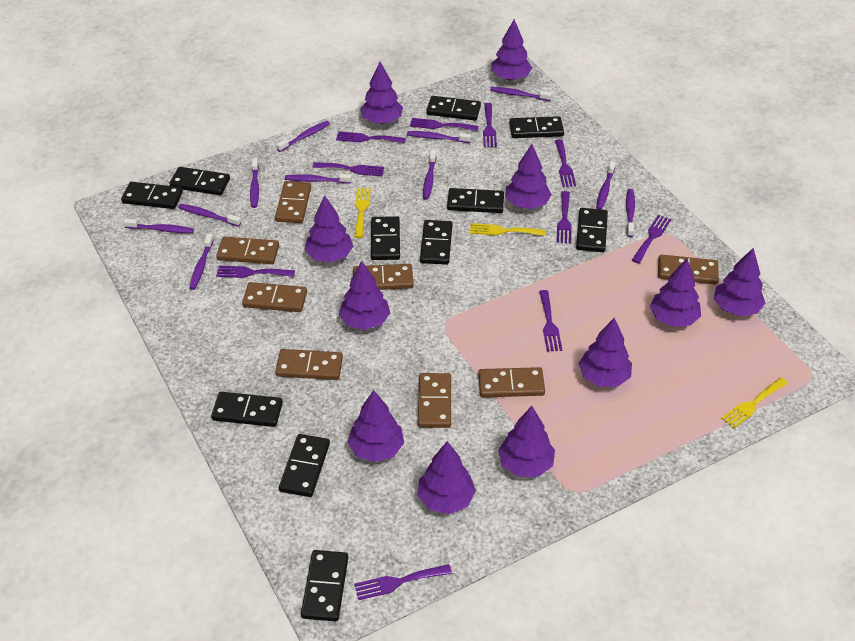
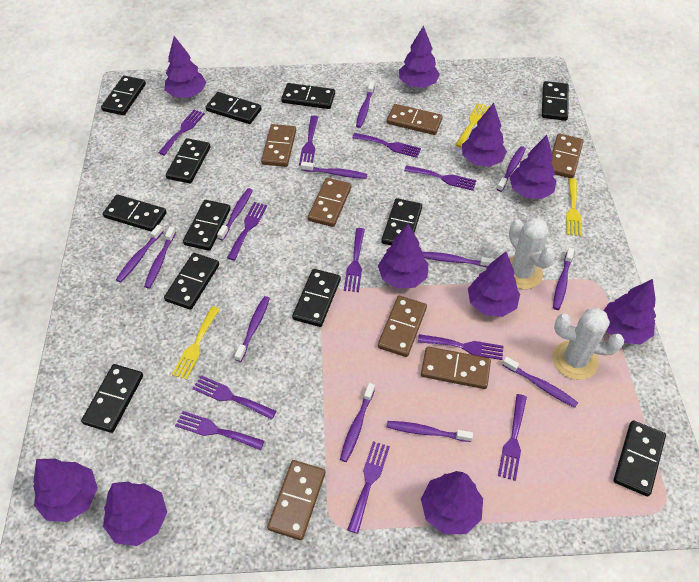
black domino: 11 -> 12
brown domino: 8 -> 7
purple fork: 10 -> 11
purple toothbrush: 11 -> 12
purple tree: 11 -> 10
white cactus: 0 -> 2

